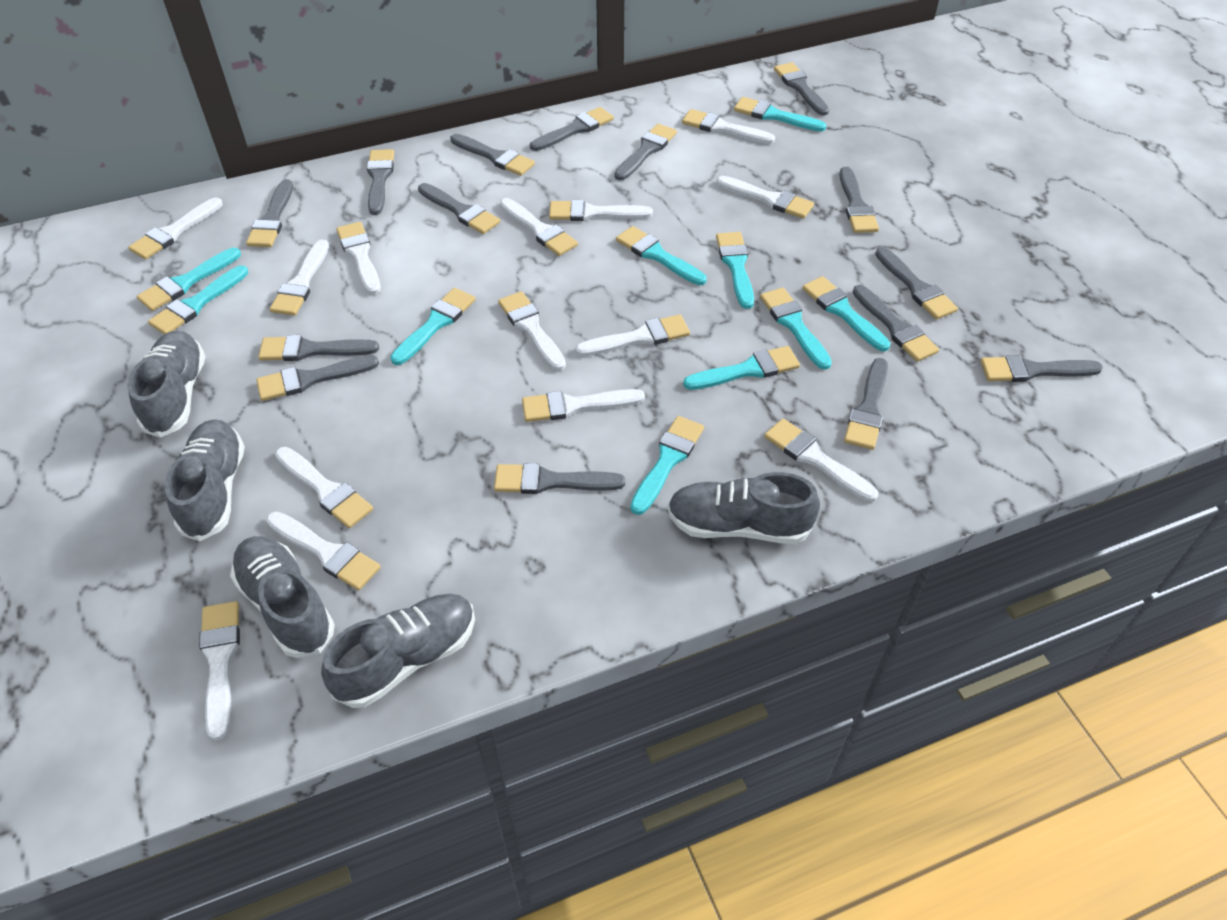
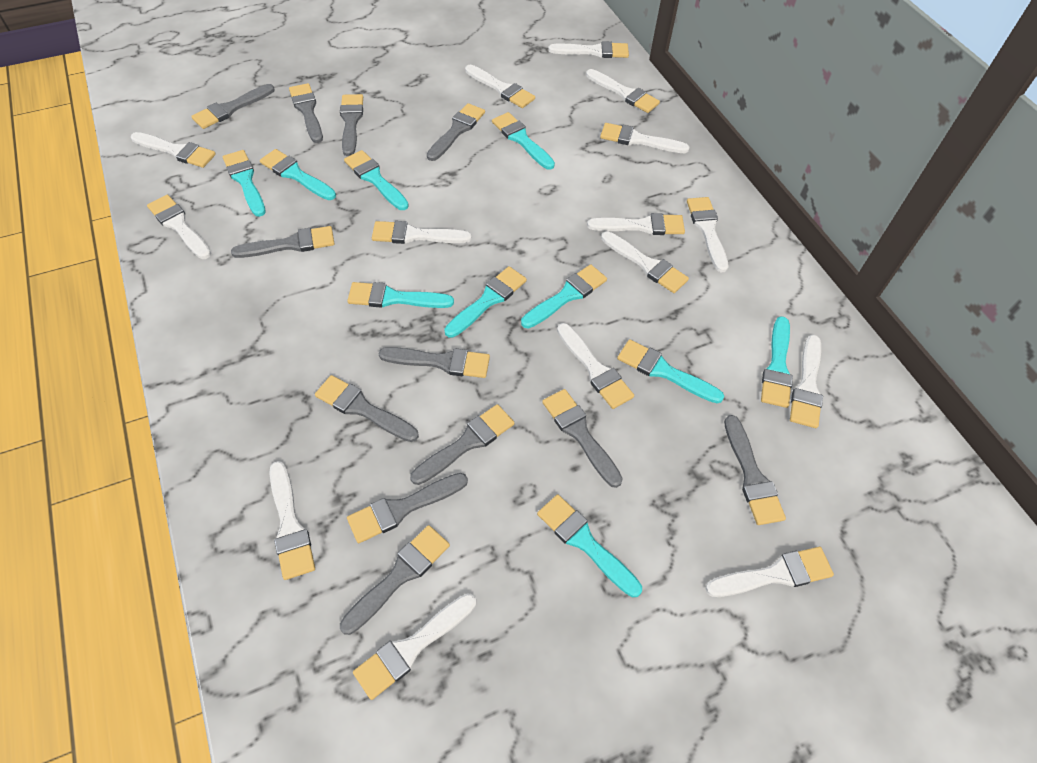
grey brush: 15 -> 12
grey shoe: 5 -> 0
white brush: 14 -> 15

